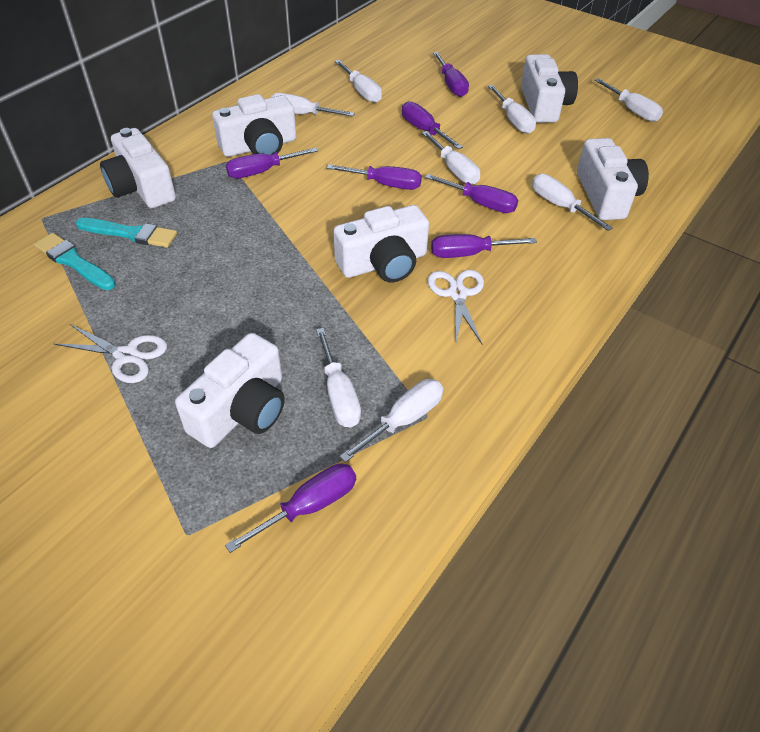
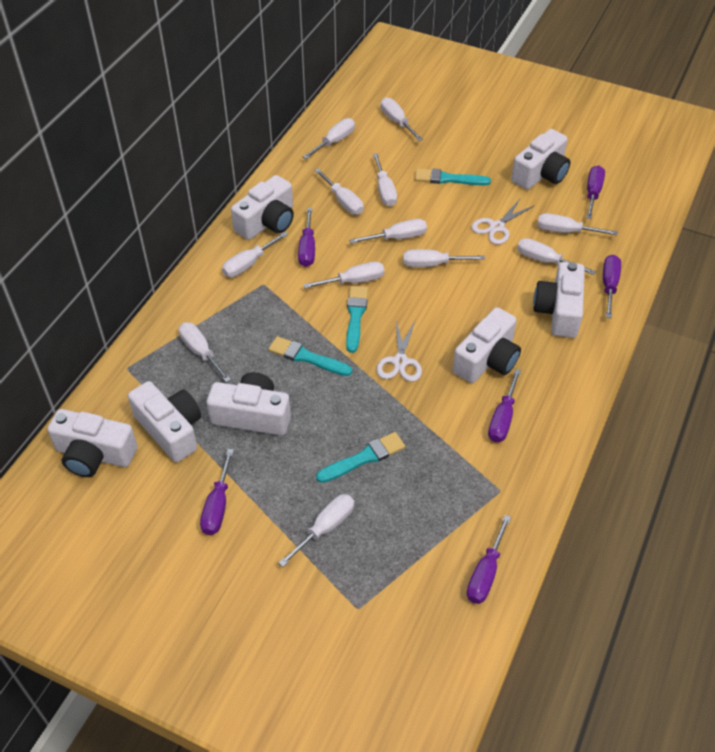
purple screwdriver: 7 -> 6
turquoise brush: 2 -> 4
white camera: 6 -> 7
white screwdriver: 8 -> 12

